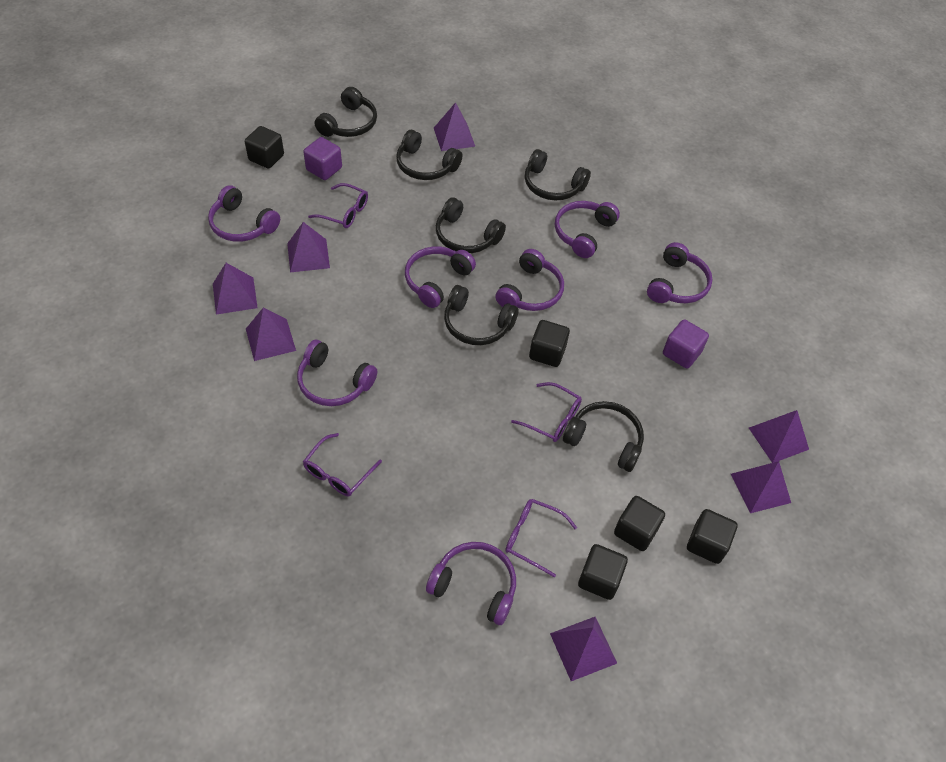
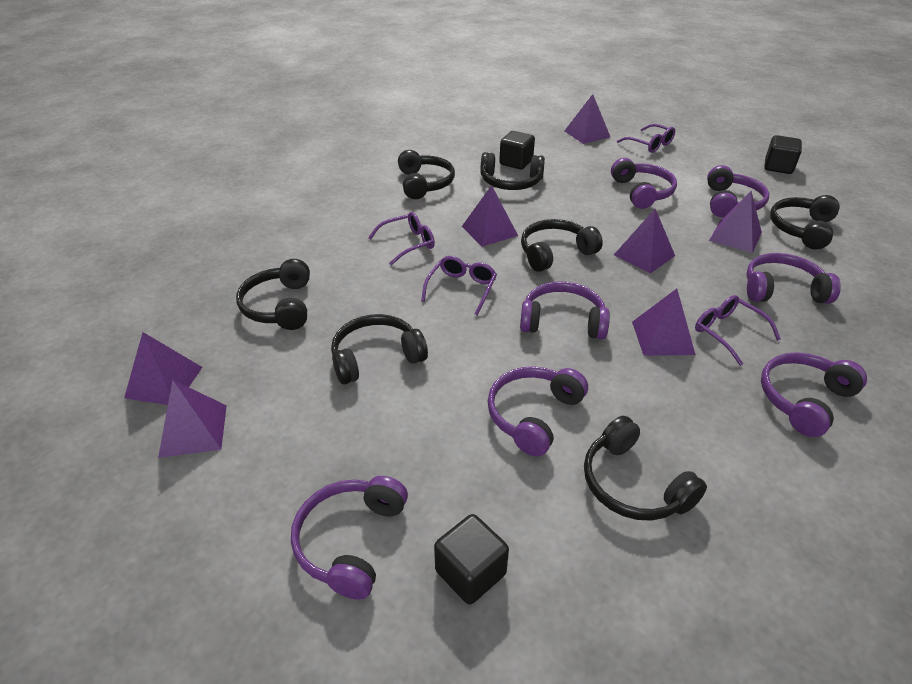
black cube: 5 -> 3
black headphones: 6 -> 7
purple cube: 2 -> 0

